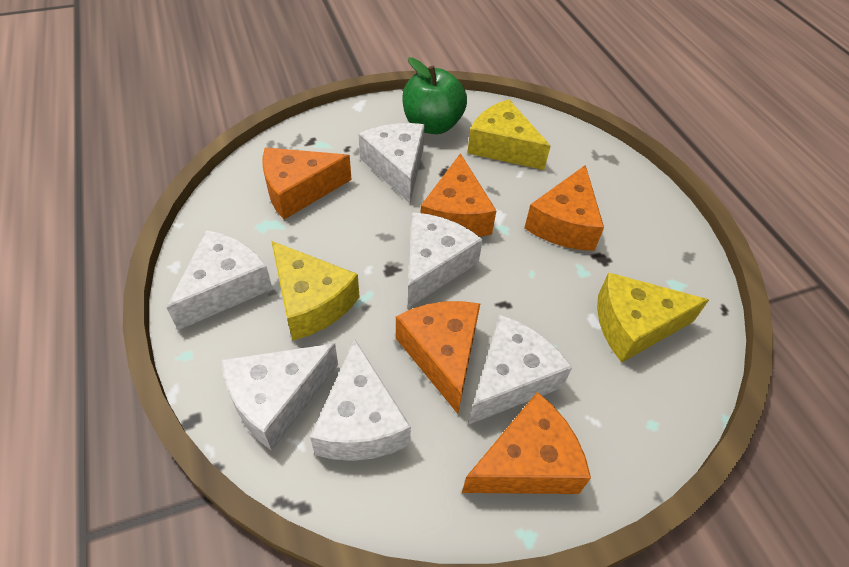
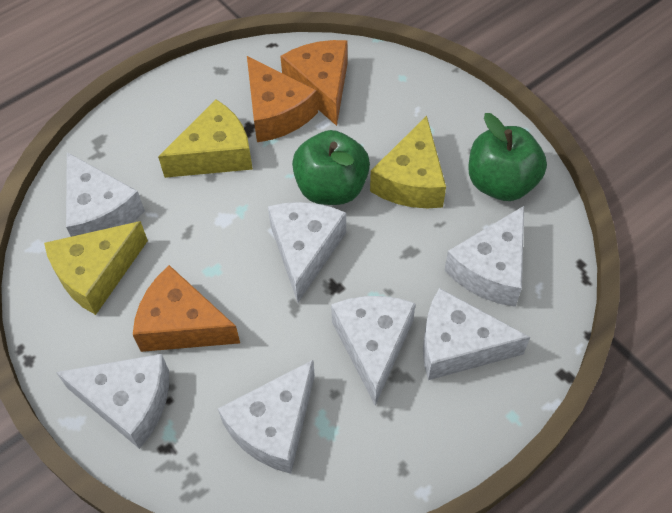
green apple: 1 -> 2
orange cheese: 5 -> 3
white cheese: 6 -> 7

